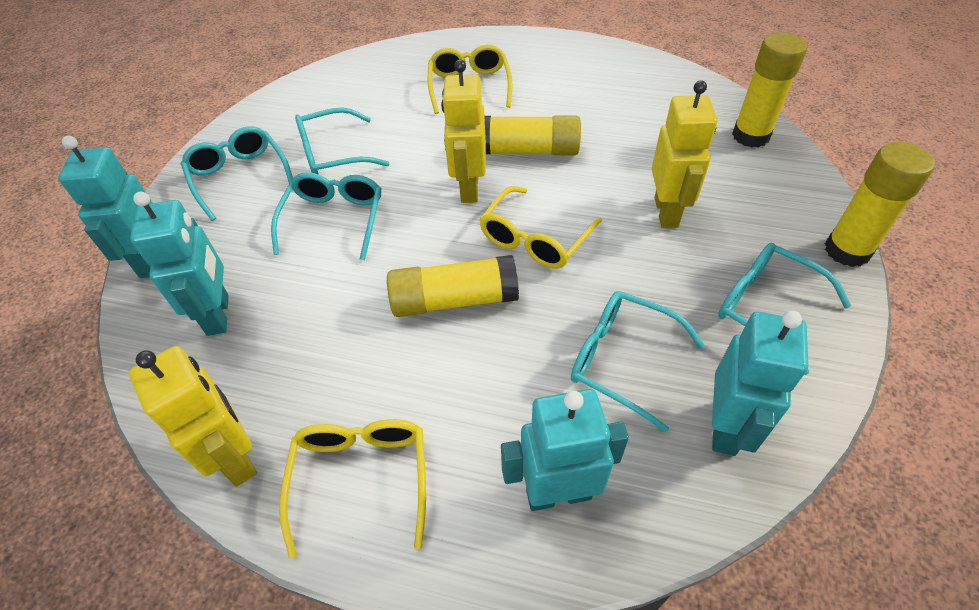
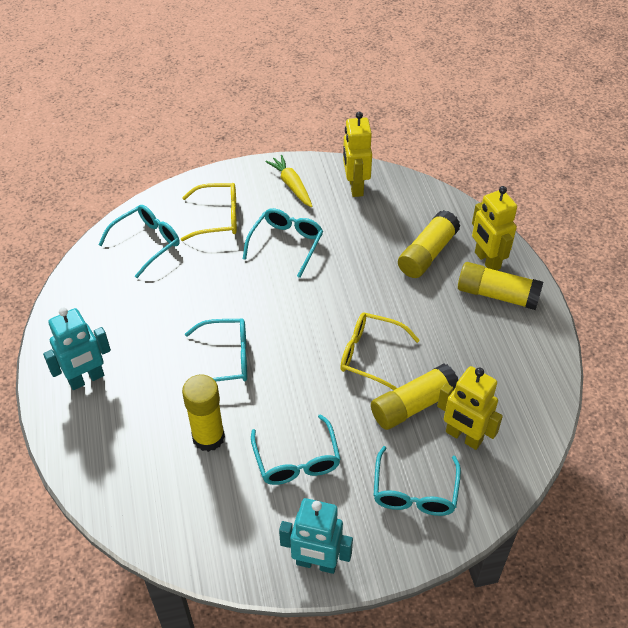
turquoise robot: 4 -> 2
yellow carrot: 0 -> 1
yellow glasses: 3 -> 2

